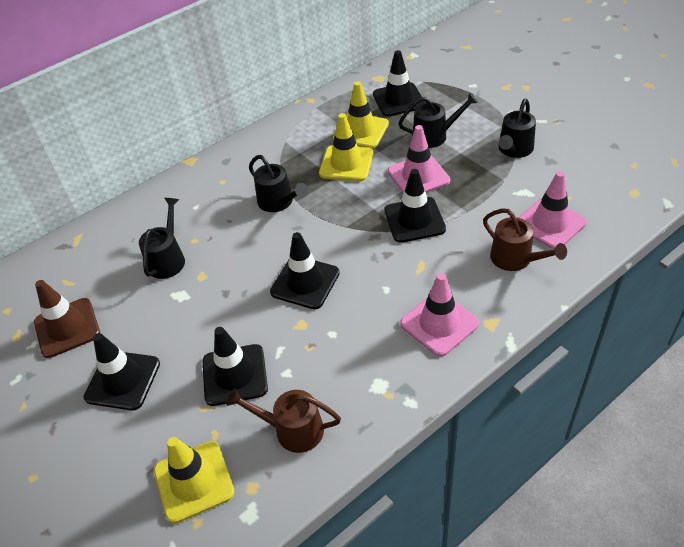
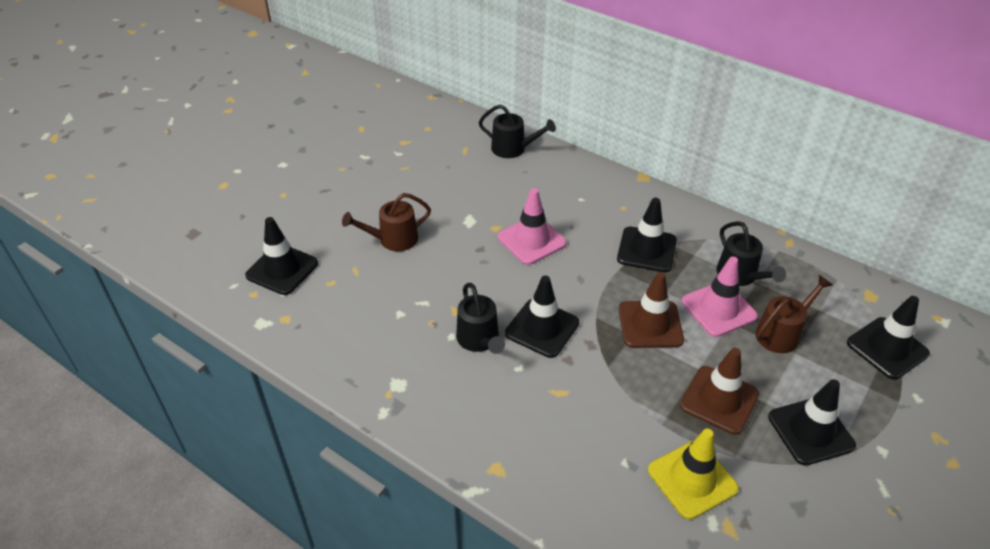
black watering can: 4 -> 3
brown traffic cone: 1 -> 2
pink traffic cone: 3 -> 2
yellow traffic cone: 3 -> 1

